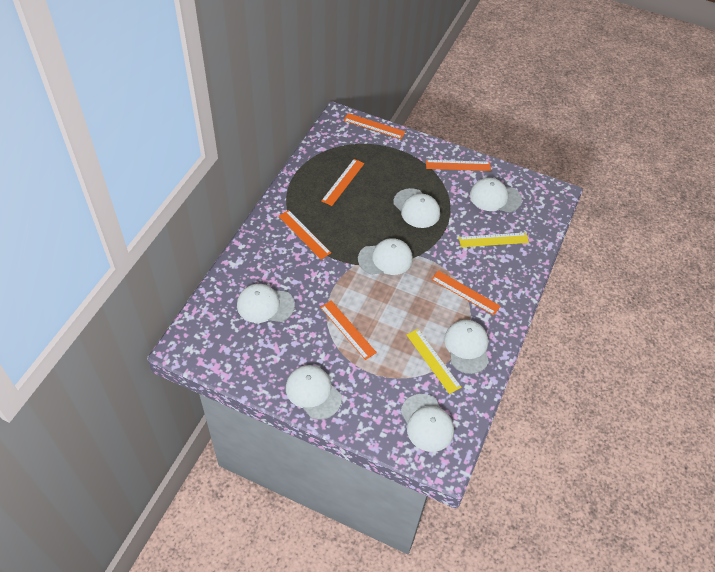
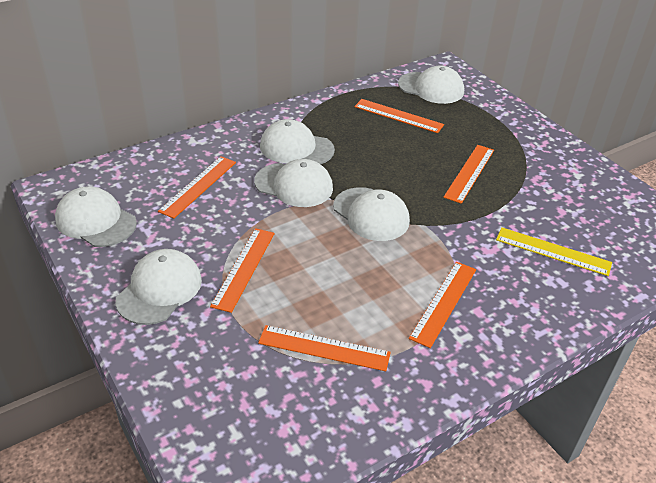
white cap: 7 -> 6
yellow ruler: 2 -> 1

